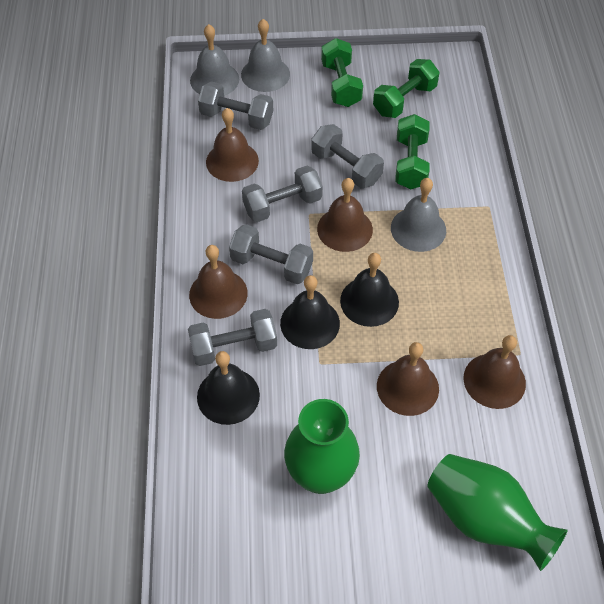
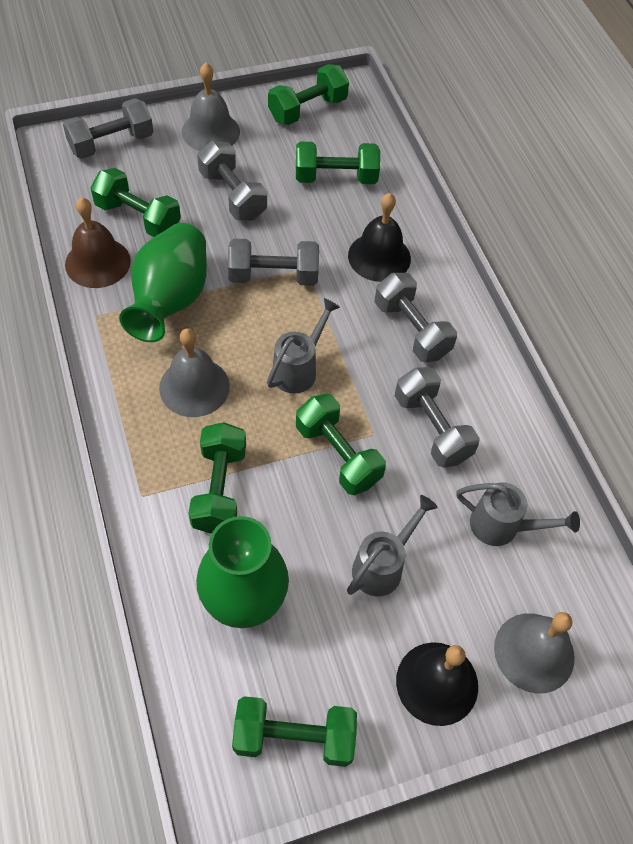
black bell: 3 -> 2
brown bell: 5 -> 1
green dumbbell: 3 -> 6
grey watering can: 0 -> 3

